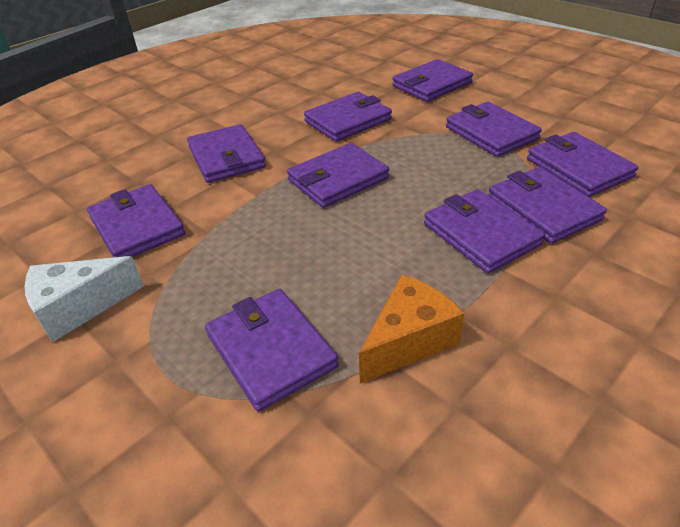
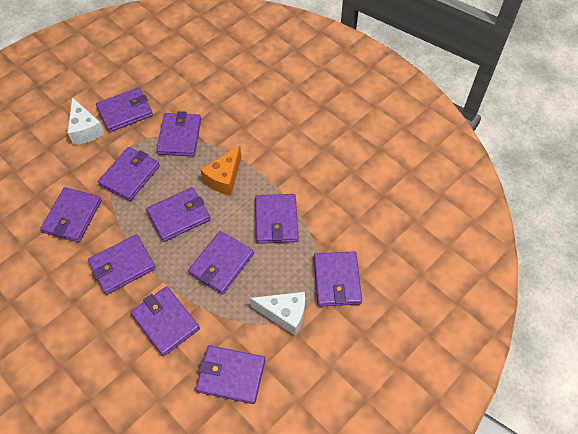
purple wallet: 10 -> 11
white cheese: 1 -> 2

